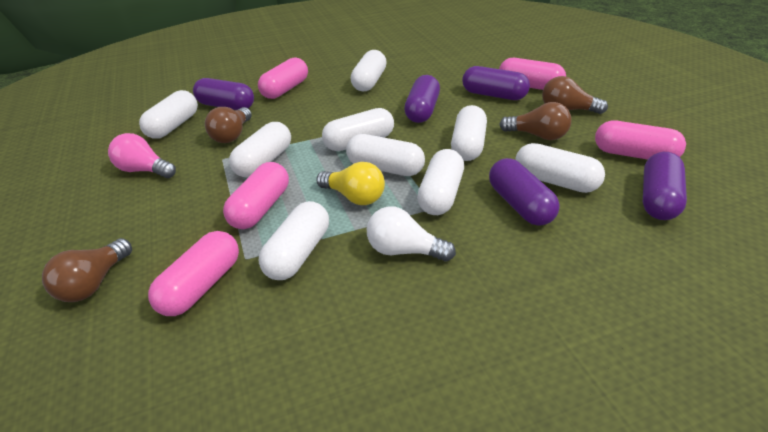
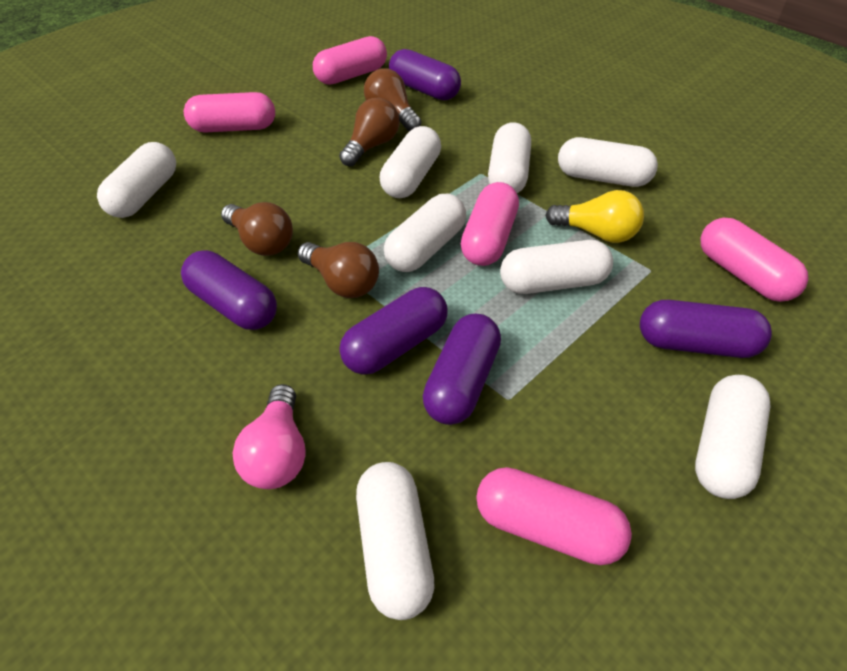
white capsule: 9 -> 8
white light bulb: 1 -> 0

